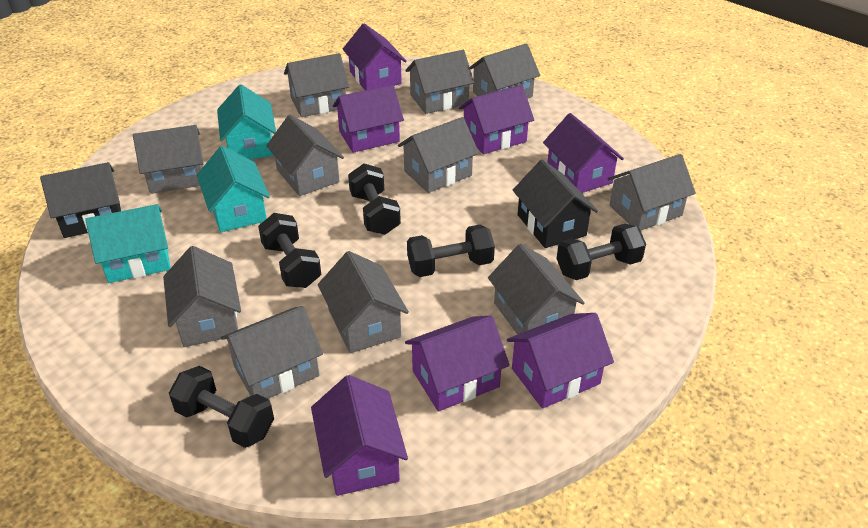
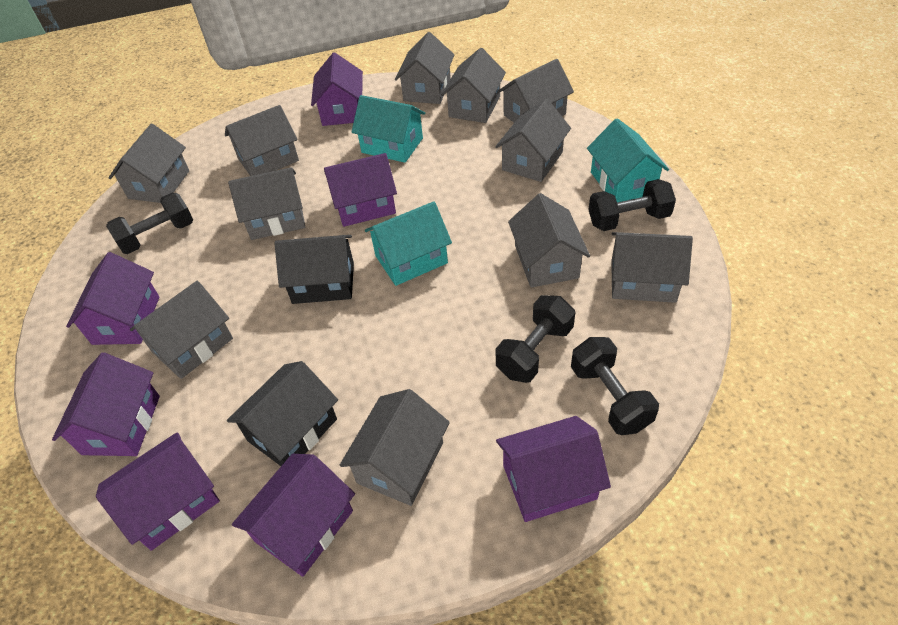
black dumbbell: 5 -> 4

